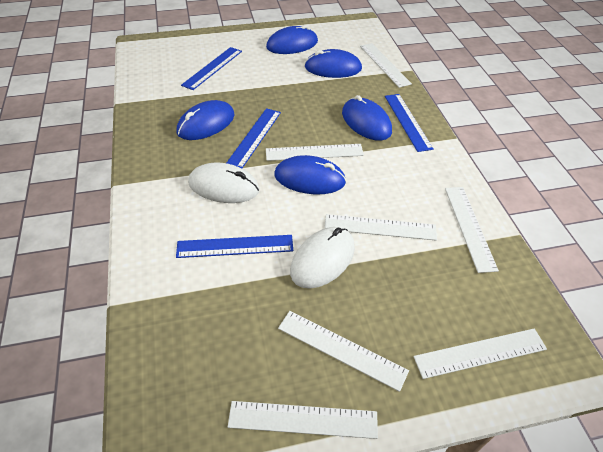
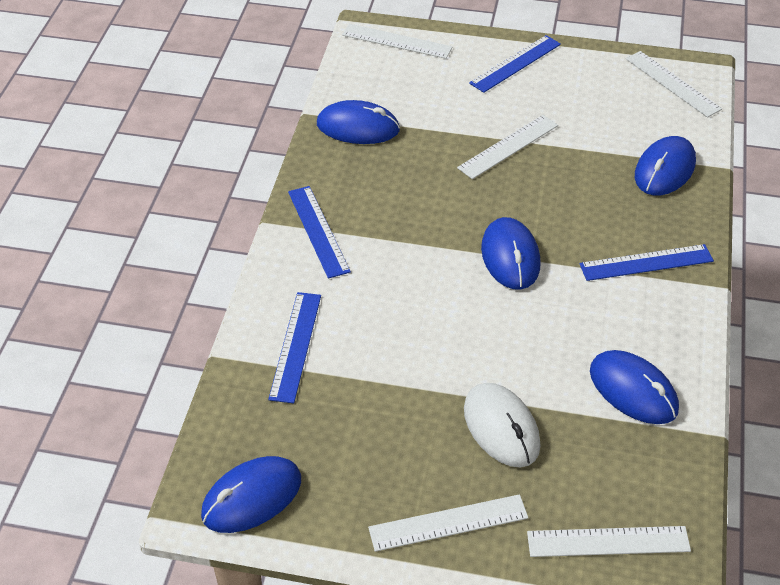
white mouse: 2 -> 1
white ruler: 7 -> 5

